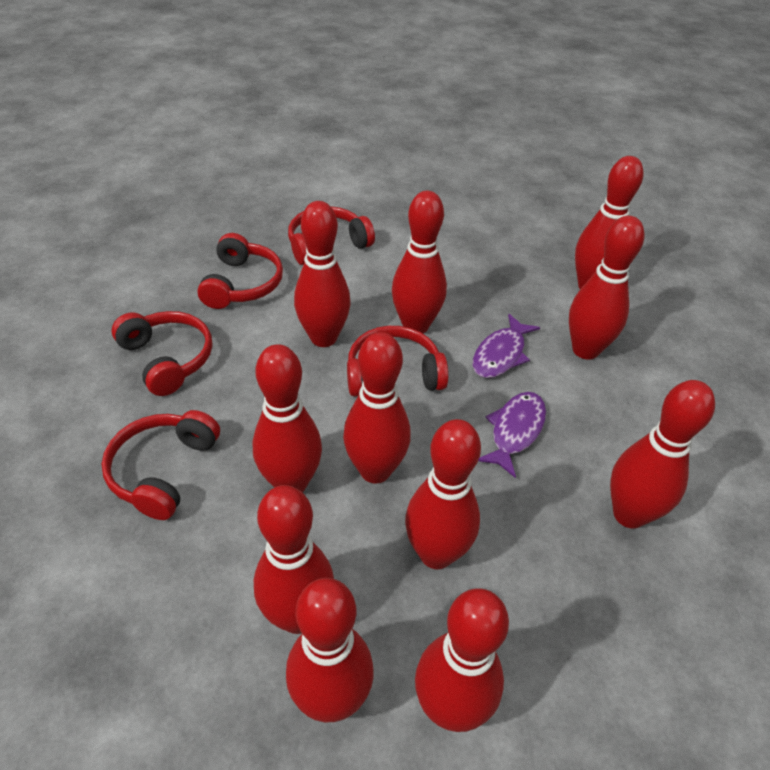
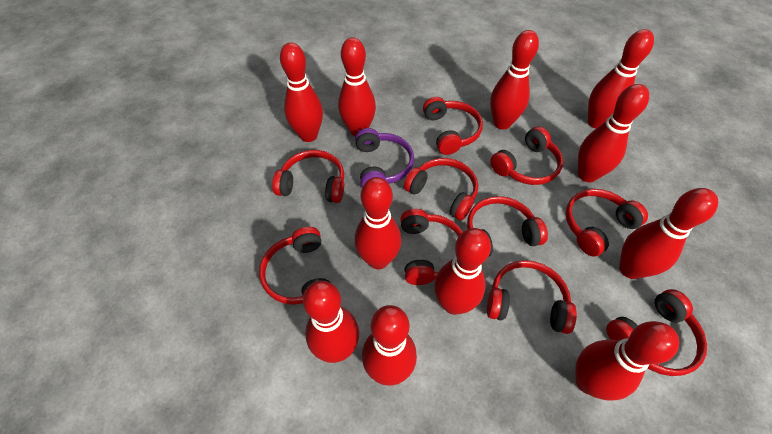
purple fish: 2 -> 0
purple headphones: 0 -> 1
red headphones: 5 -> 10

